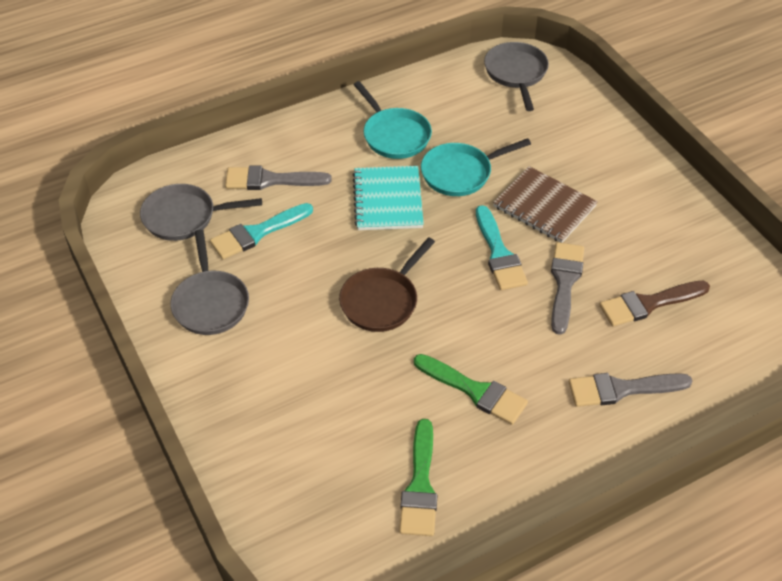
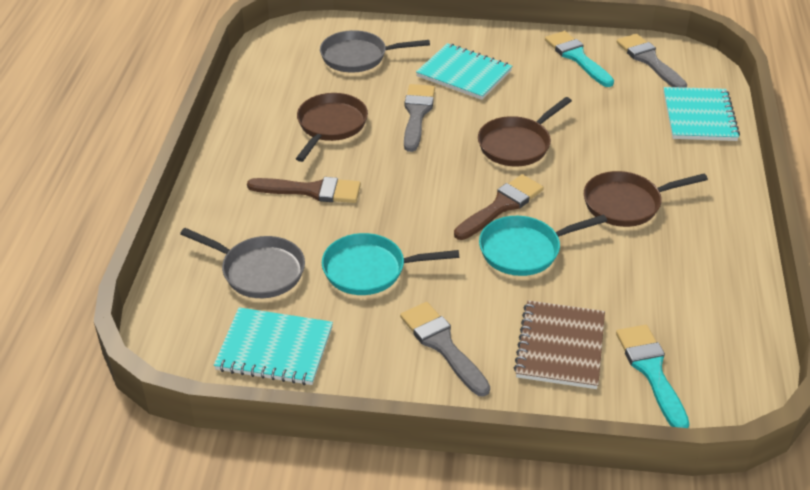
brown brush: 1 -> 2
brown pan: 1 -> 3
green brush: 2 -> 0
grey pan: 3 -> 2
turquoise notebook: 1 -> 3

